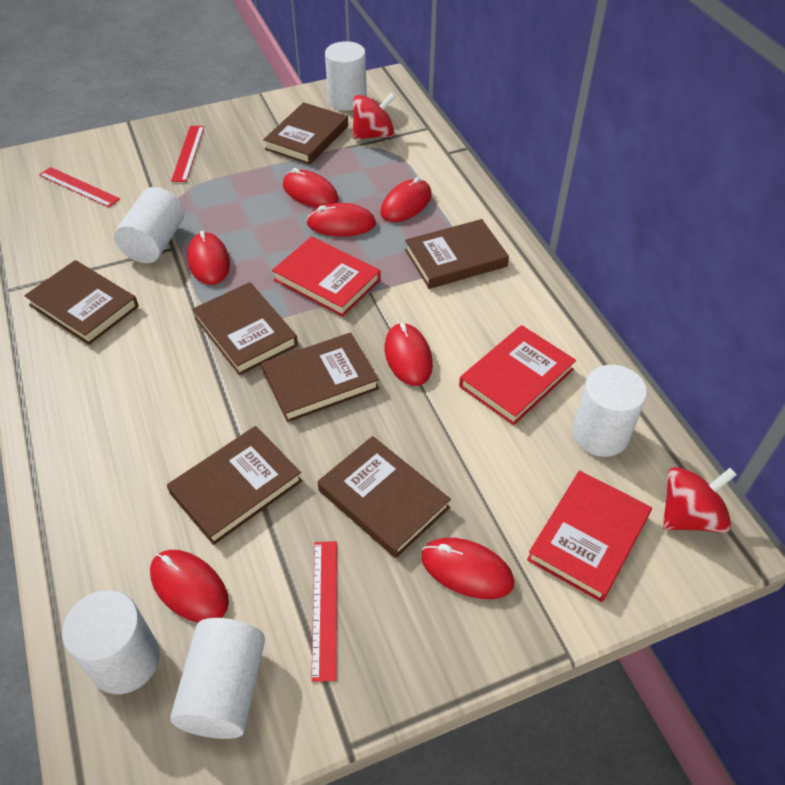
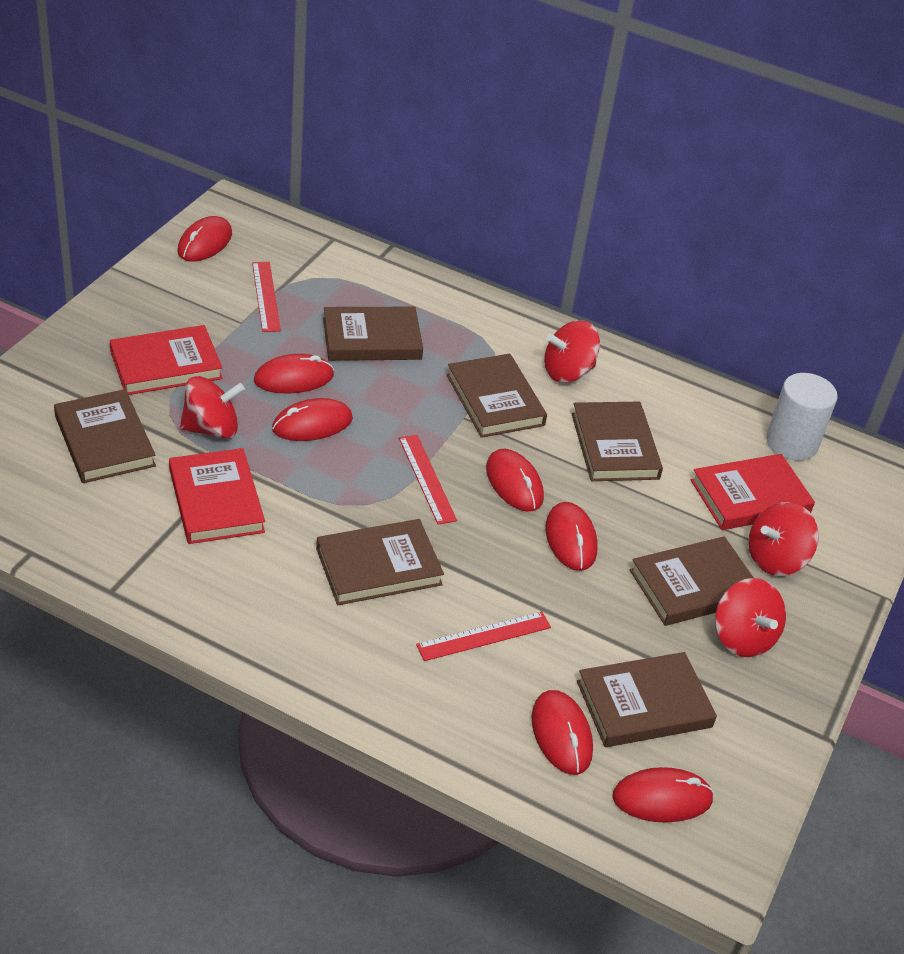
red spinning top: 2 -> 4
white cylinder: 5 -> 1

